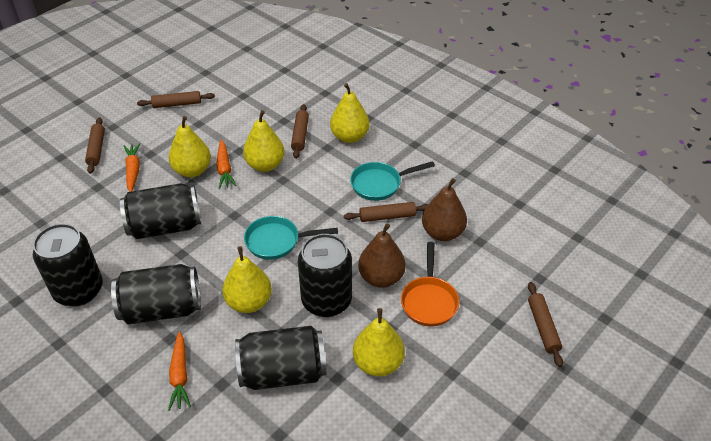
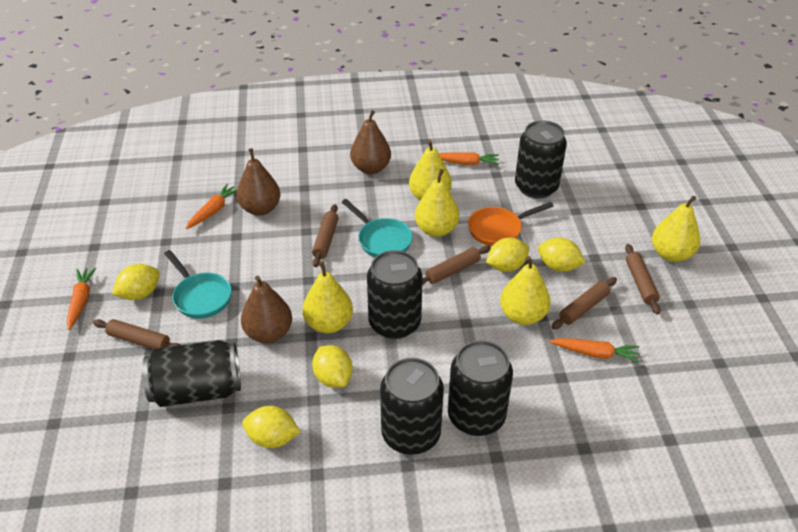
brown pear: 2 -> 3
orange carrot: 3 -> 4
yellow lemon: 0 -> 5

